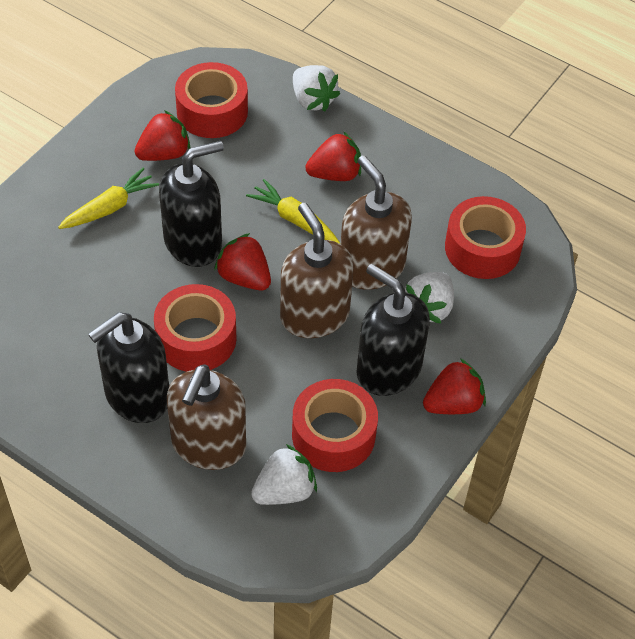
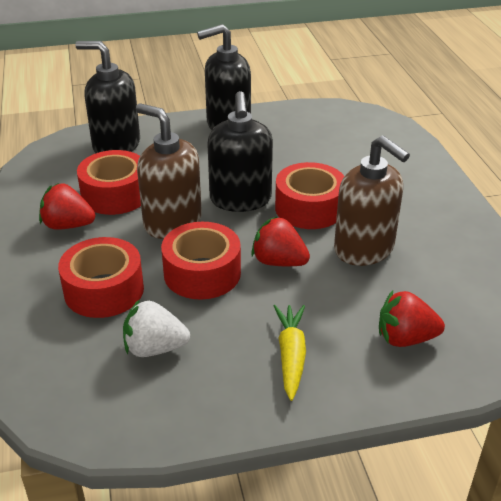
brown soap dispenser: 3 -> 2
red strawberry: 4 -> 3
white strawberry: 3 -> 1
yellow carrot: 2 -> 1

